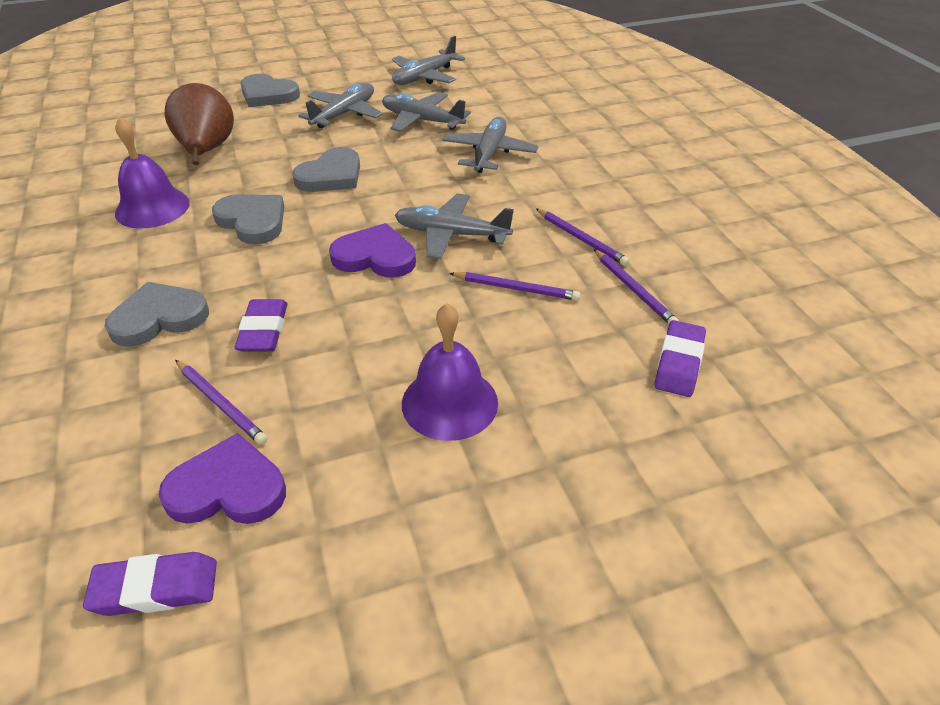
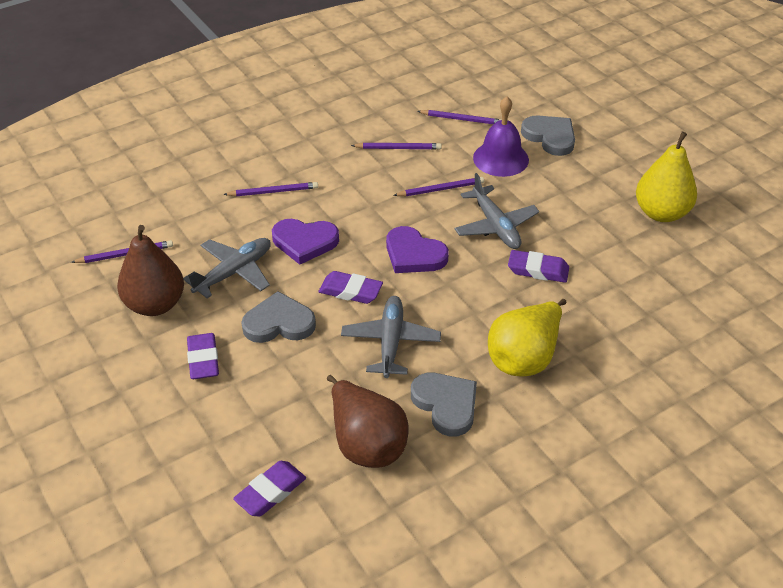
brown pear: 1 -> 2
grey heart: 4 -> 3
grey plane: 5 -> 3
purple bell: 2 -> 1
purple eraser: 3 -> 4
purple pencil: 4 -> 5
yellow pear: 0 -> 2

